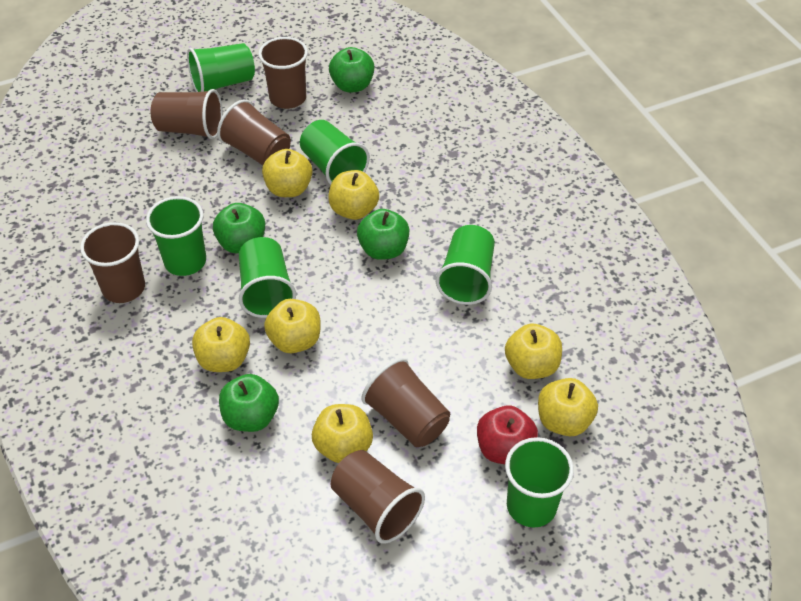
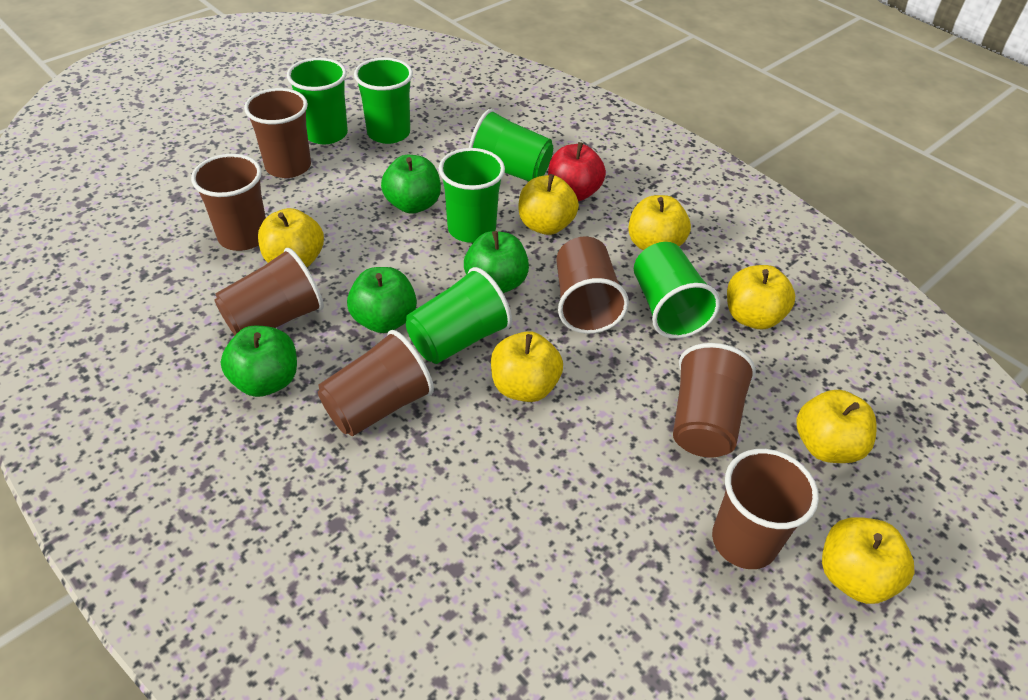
brown cup: 6 -> 7

